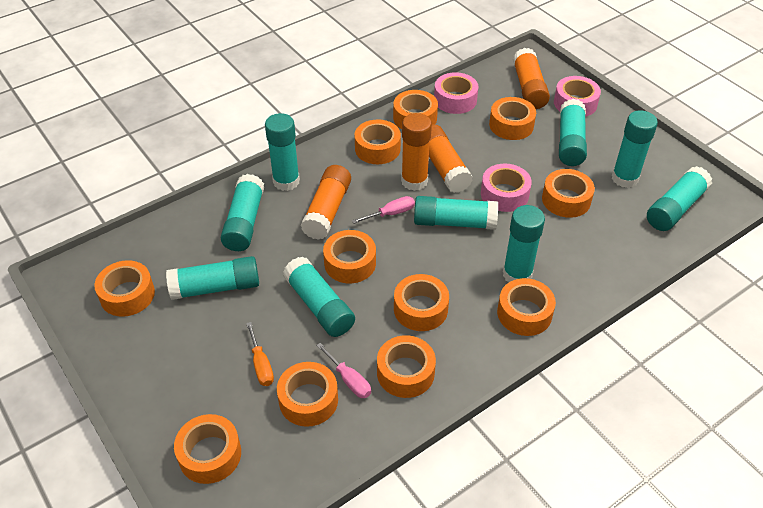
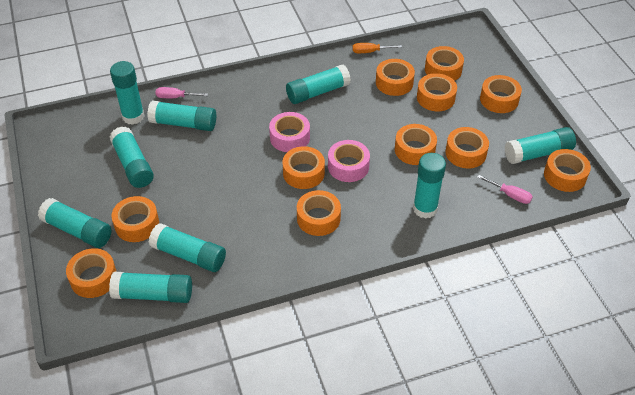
orange glue stick: 4 -> 0
pink tape: 3 -> 2

